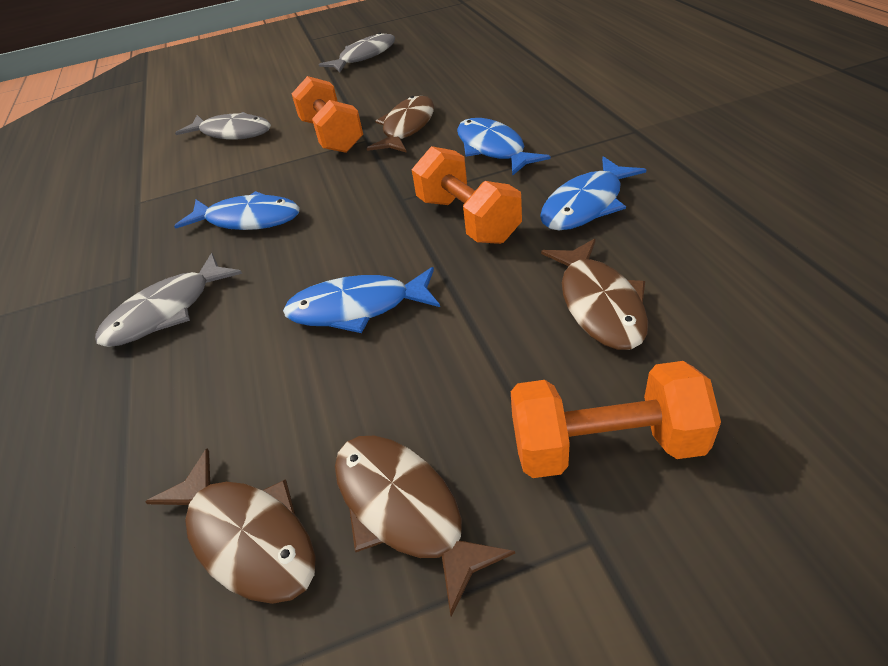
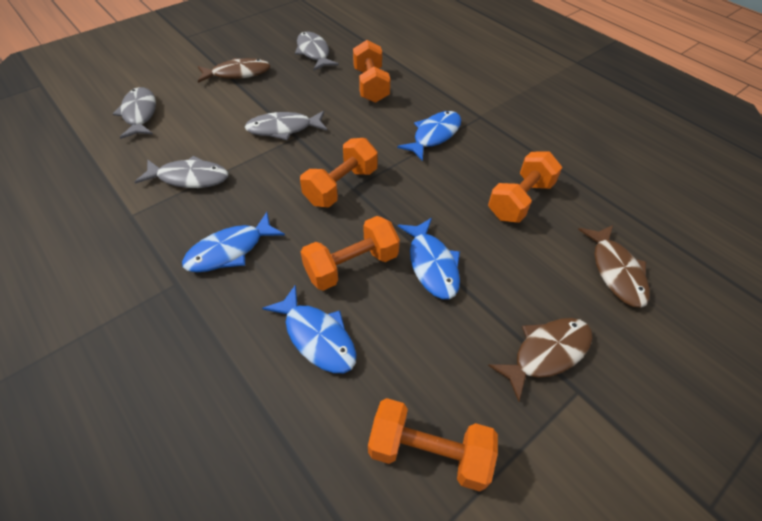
brown fish: 4 -> 3
grey fish: 3 -> 4
orange dumbbell: 3 -> 5

